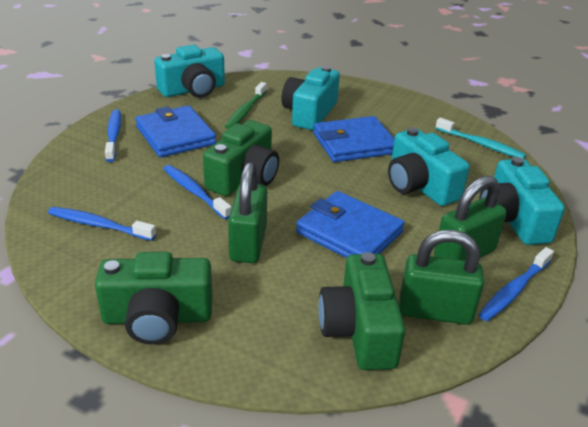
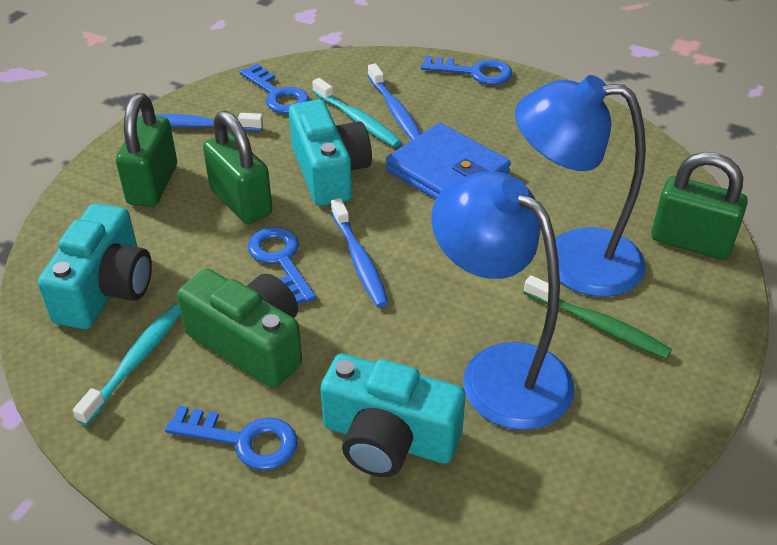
blue key: 0 -> 4
blue lamp: 0 -> 2
blue toothbrush: 4 -> 3
blue wallet: 3 -> 1
green camera: 3 -> 1
turquoise camera: 4 -> 3
turquoise toothbrush: 1 -> 2

